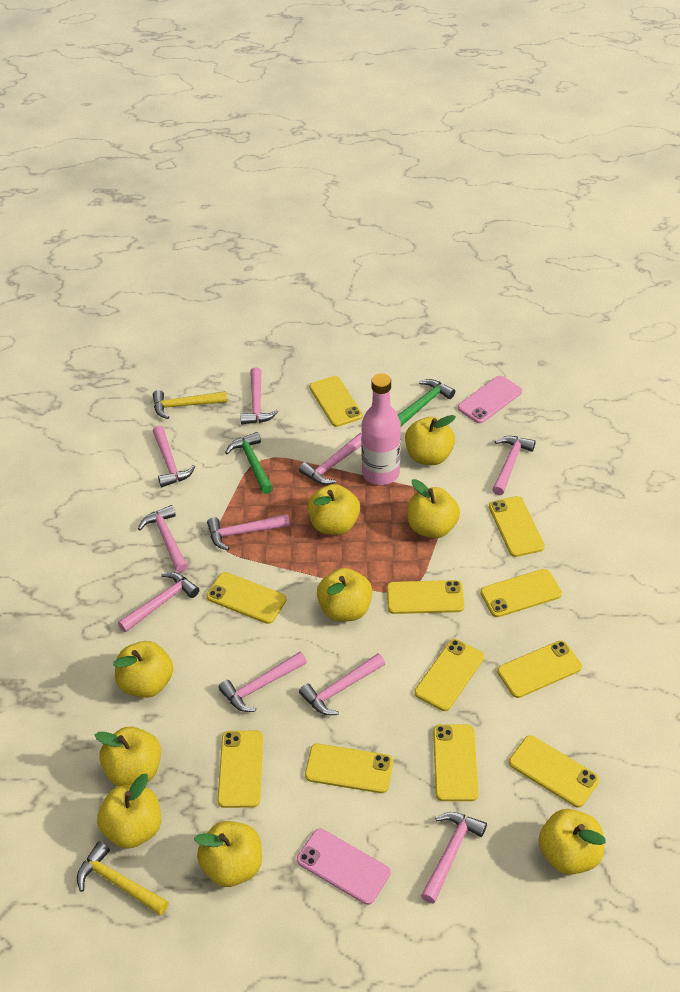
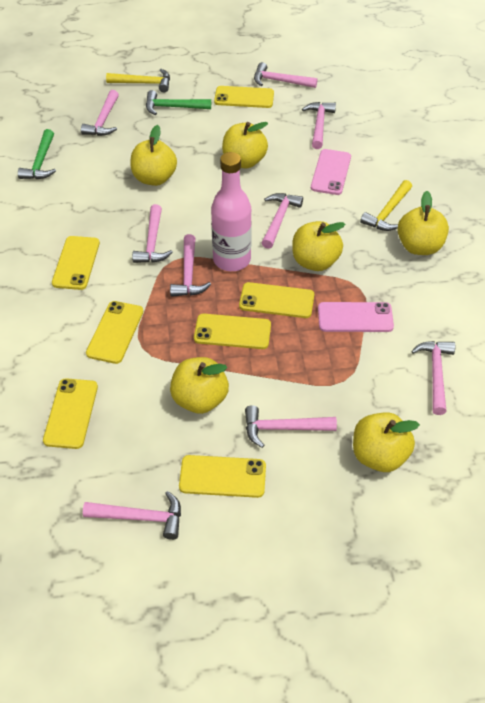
pink hammer: 10 -> 9
yellow apple: 9 -> 6
yellow phone: 11 -> 7

